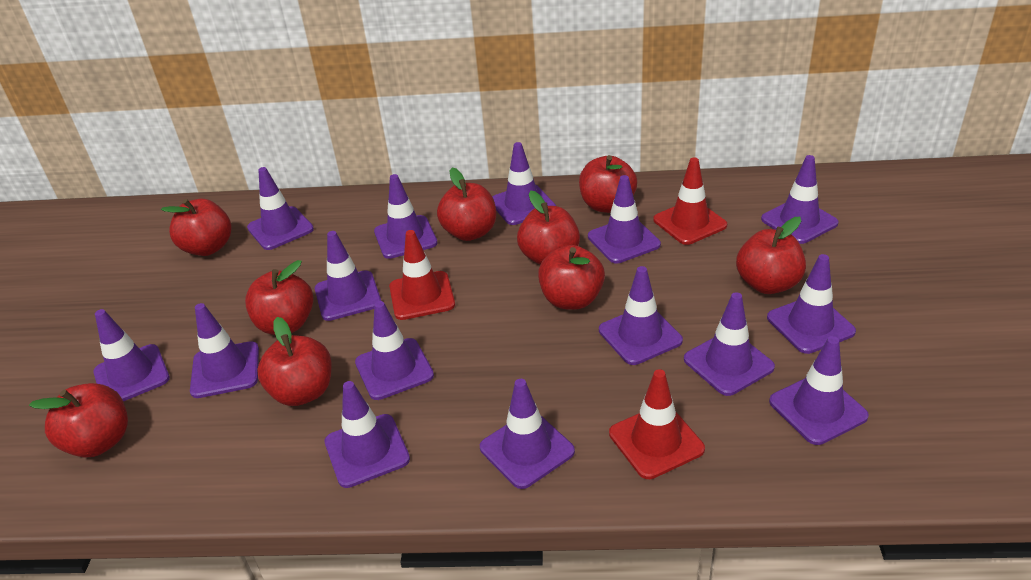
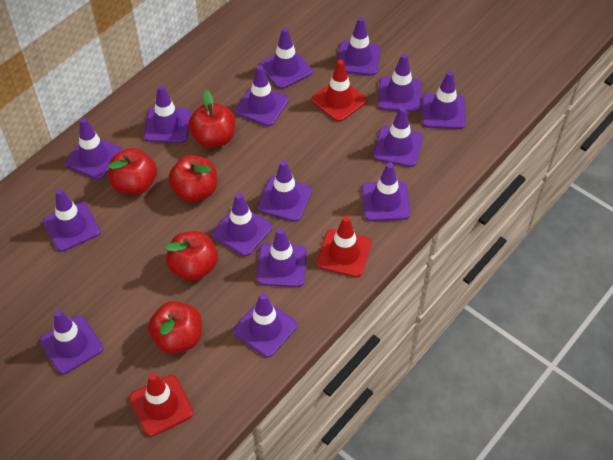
red apple: 9 -> 5

